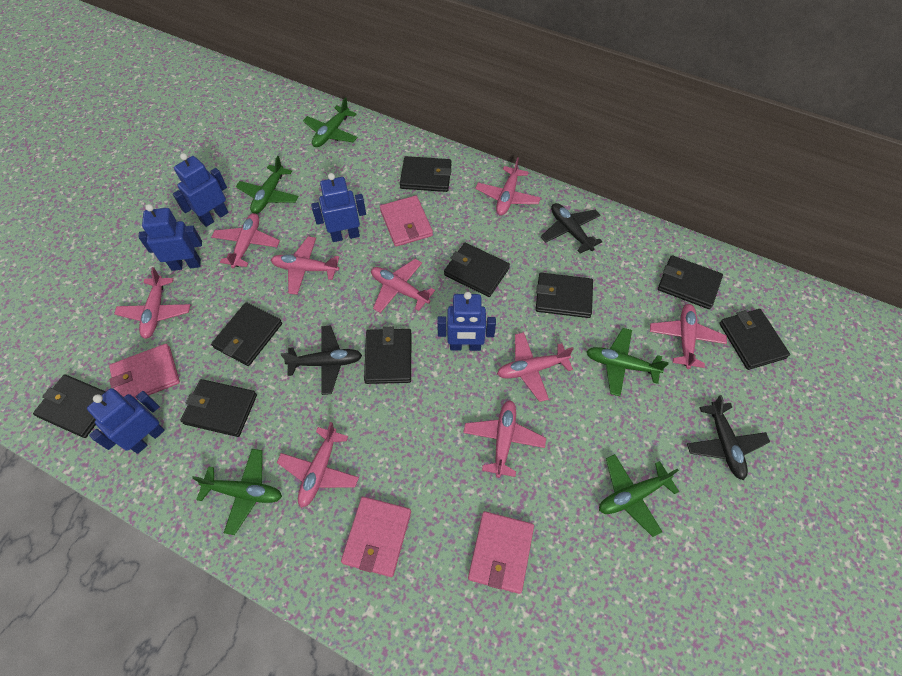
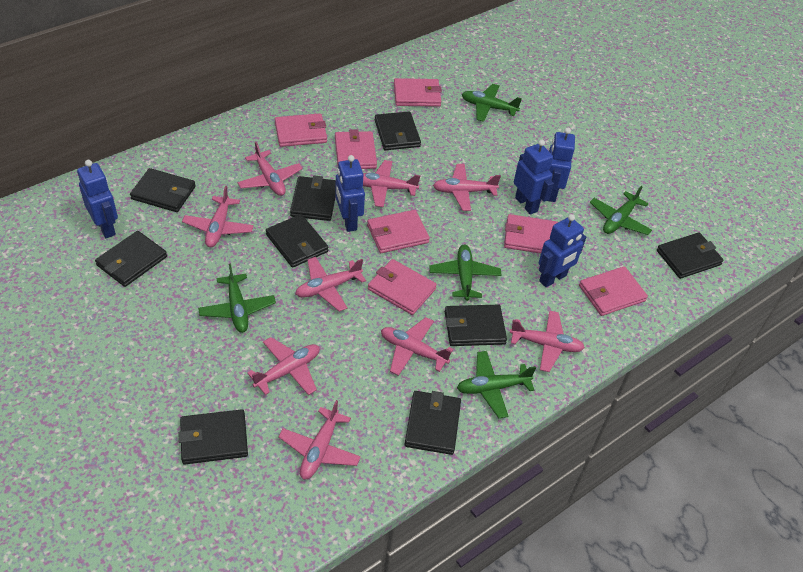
black plane: 3 -> 0
pink wallet: 4 -> 7

